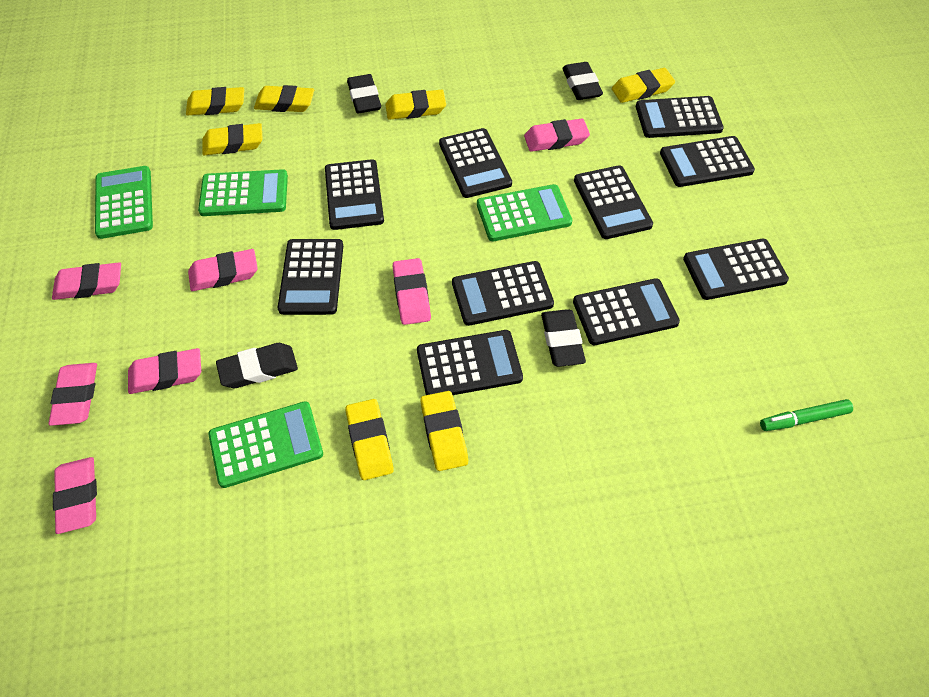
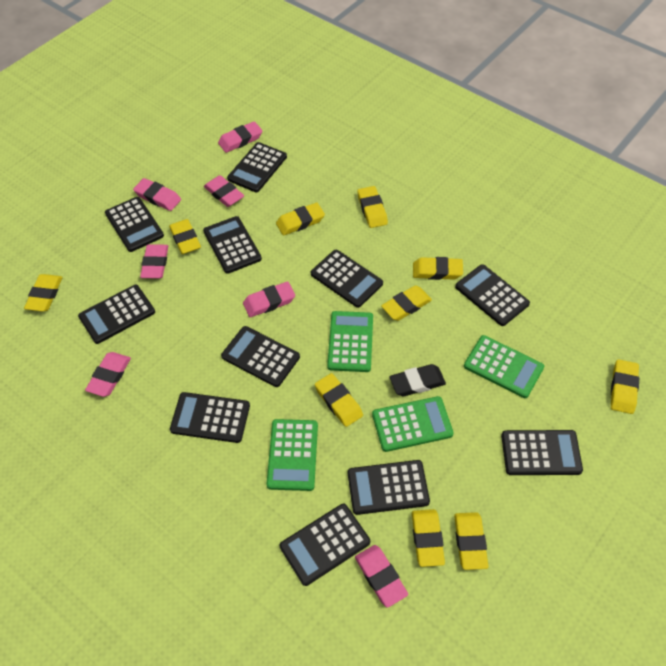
black calculator: 10 -> 11
black eraser: 4 -> 1
green marker: 1 -> 0
yellow eraser: 7 -> 10

